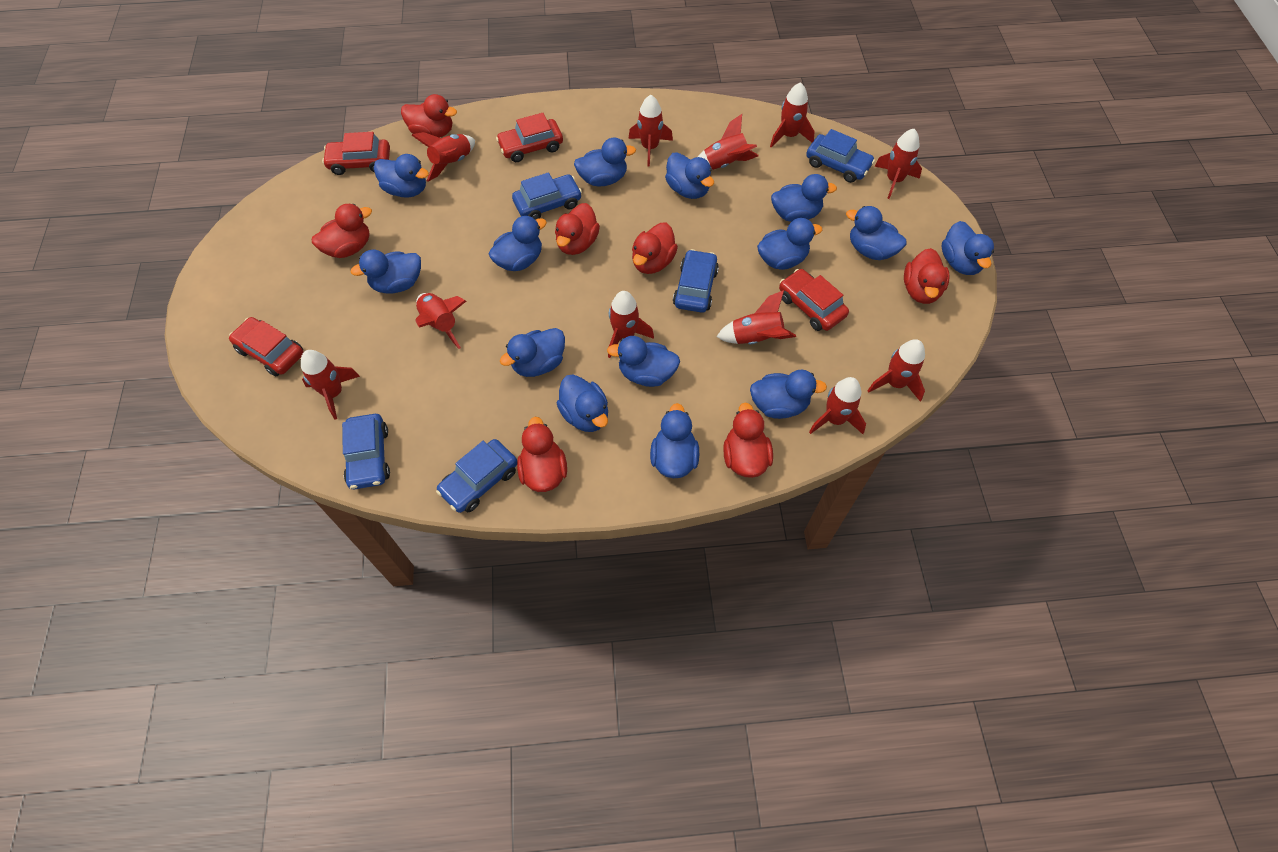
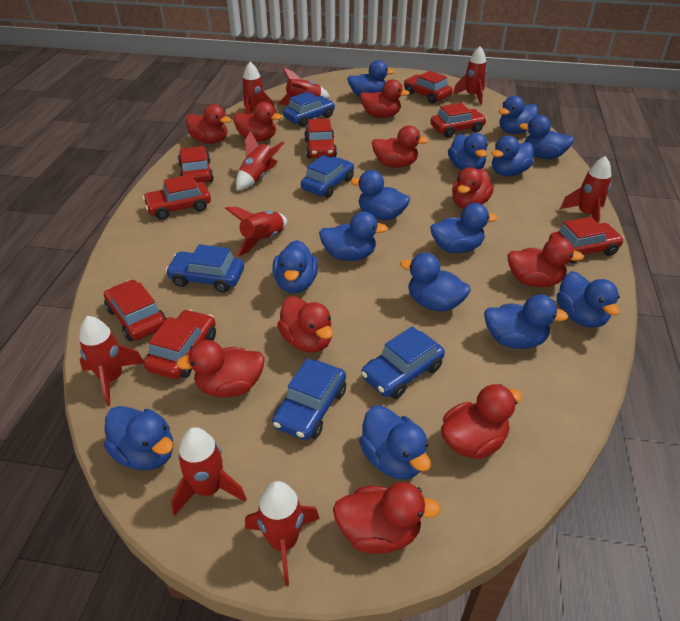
red car: 4 -> 8
red duck: 7 -> 10
red rocket: 11 -> 9

